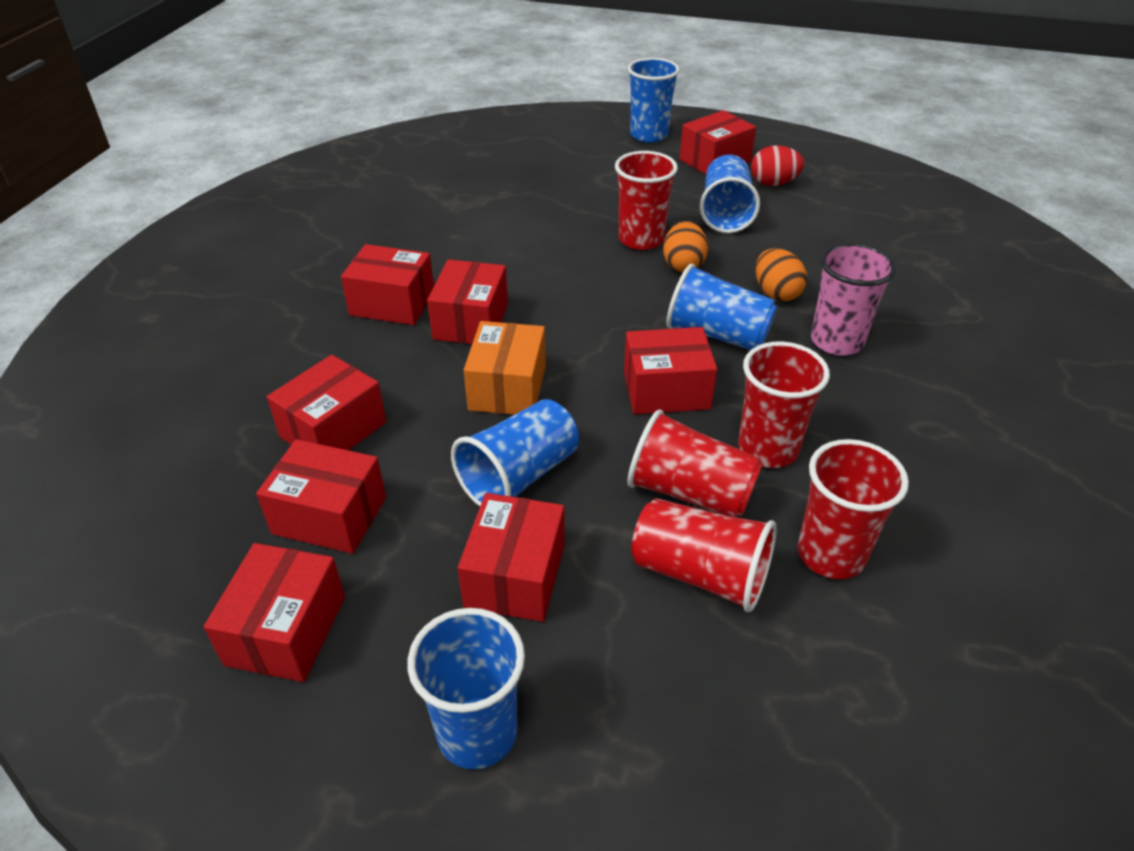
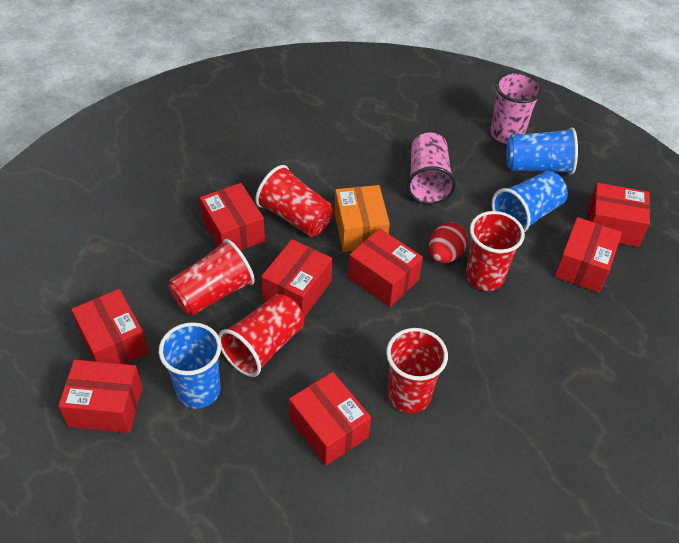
blue cup: 5 -> 3
orange egg: 2 -> 0
pink cup: 1 -> 2

